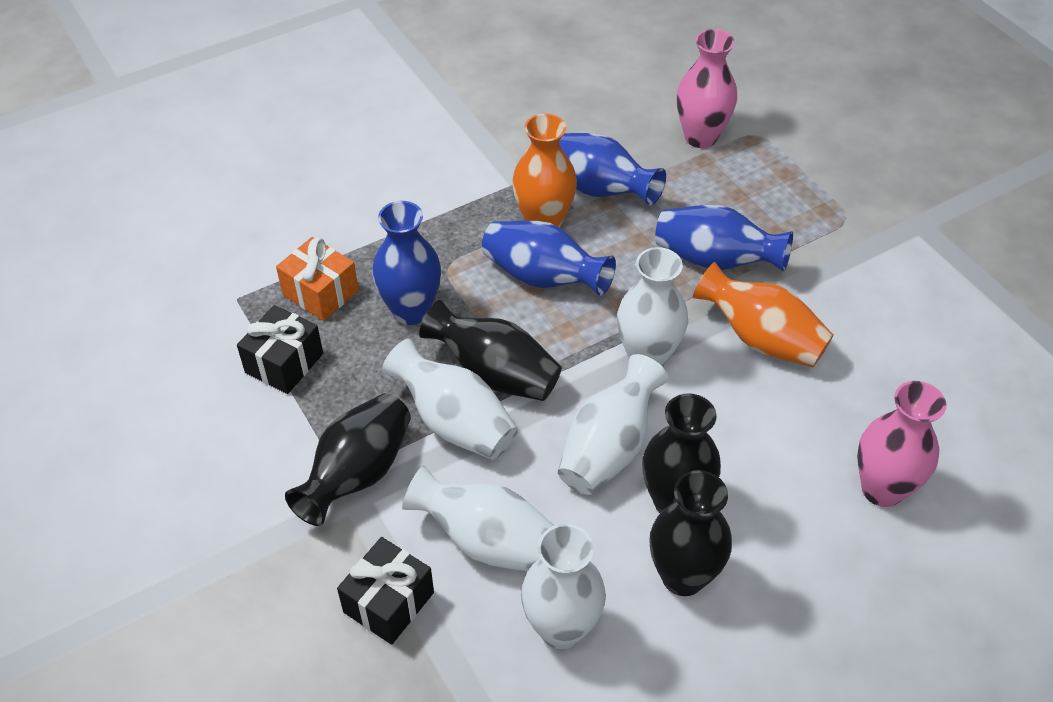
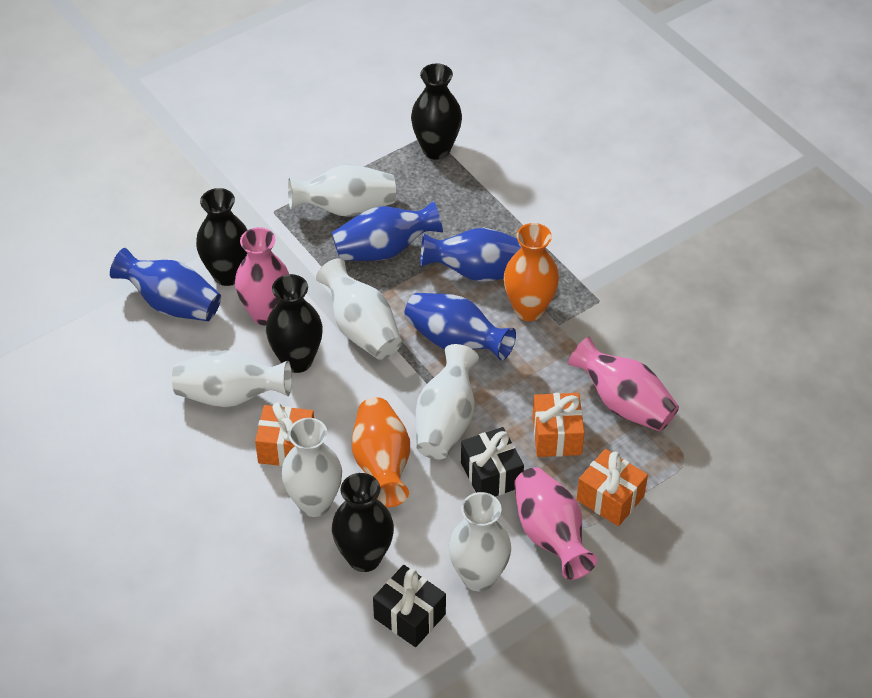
orange gift: 1 -> 3
pink vase: 2 -> 3
white vase: 5 -> 6

